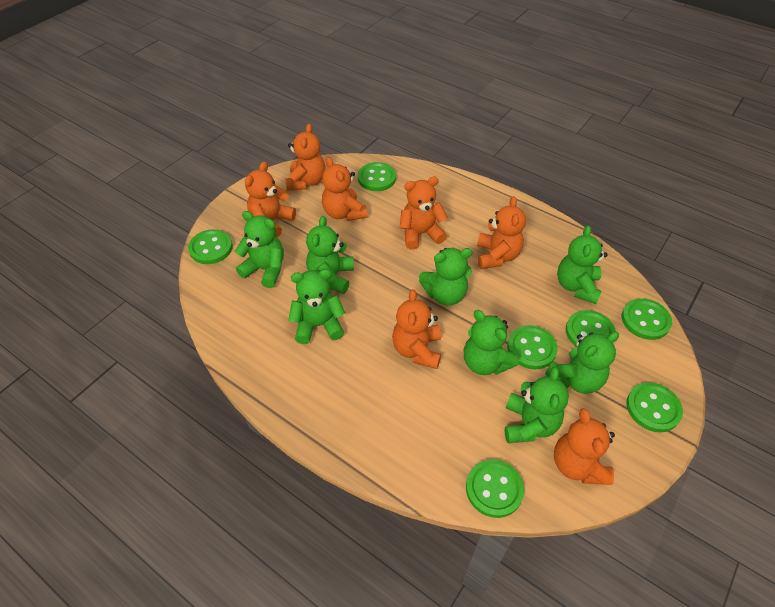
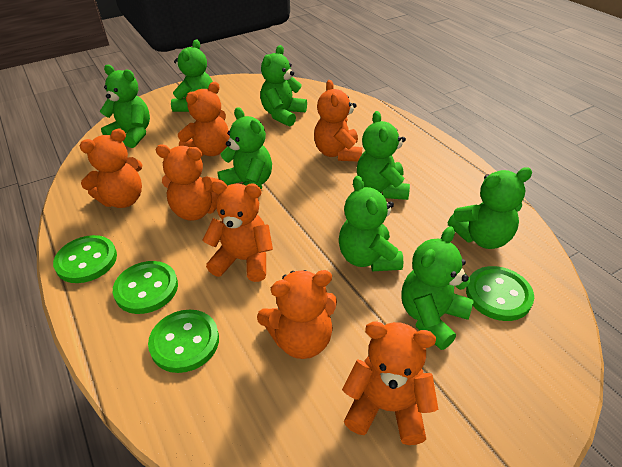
green button: 7 -> 4

